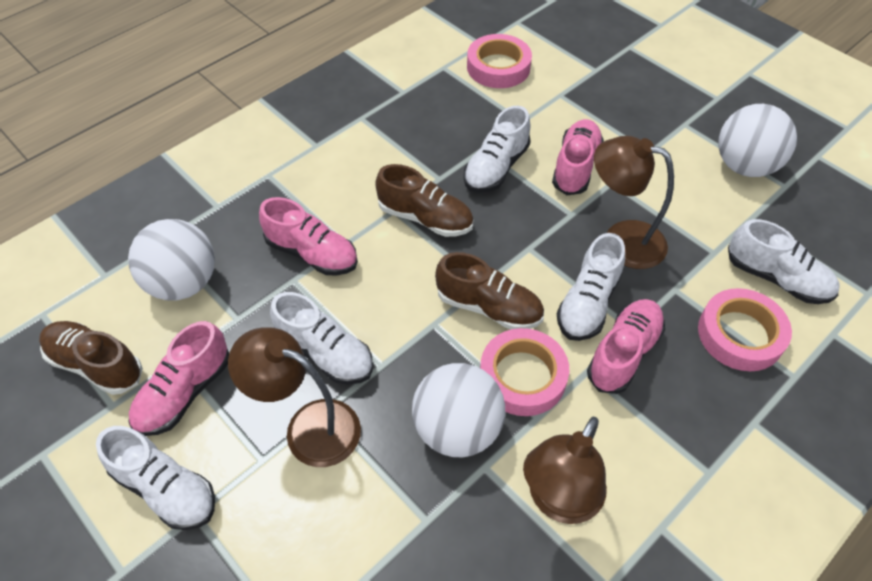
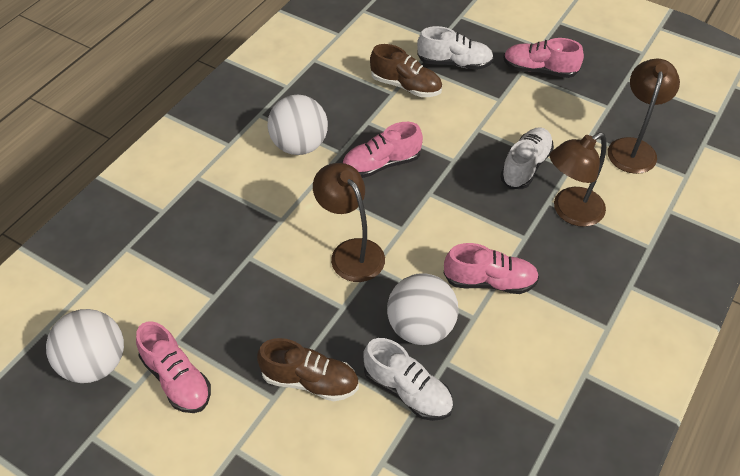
brown shoe: 3 -> 2
pink tape: 3 -> 0
white shoe: 5 -> 3

